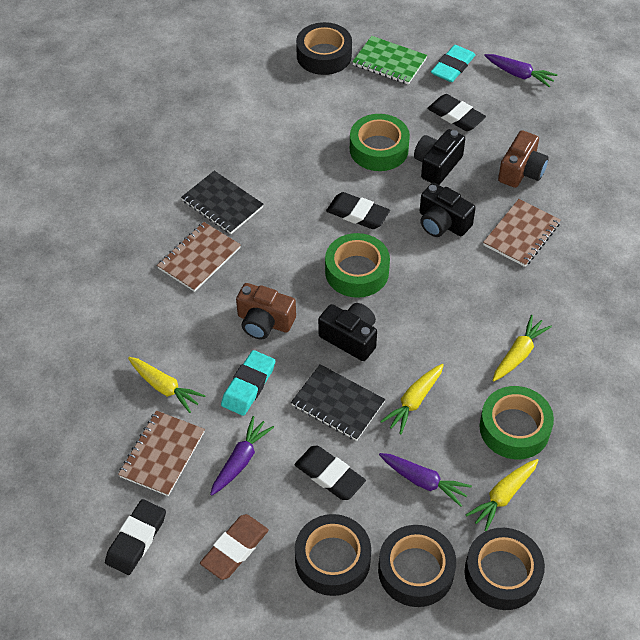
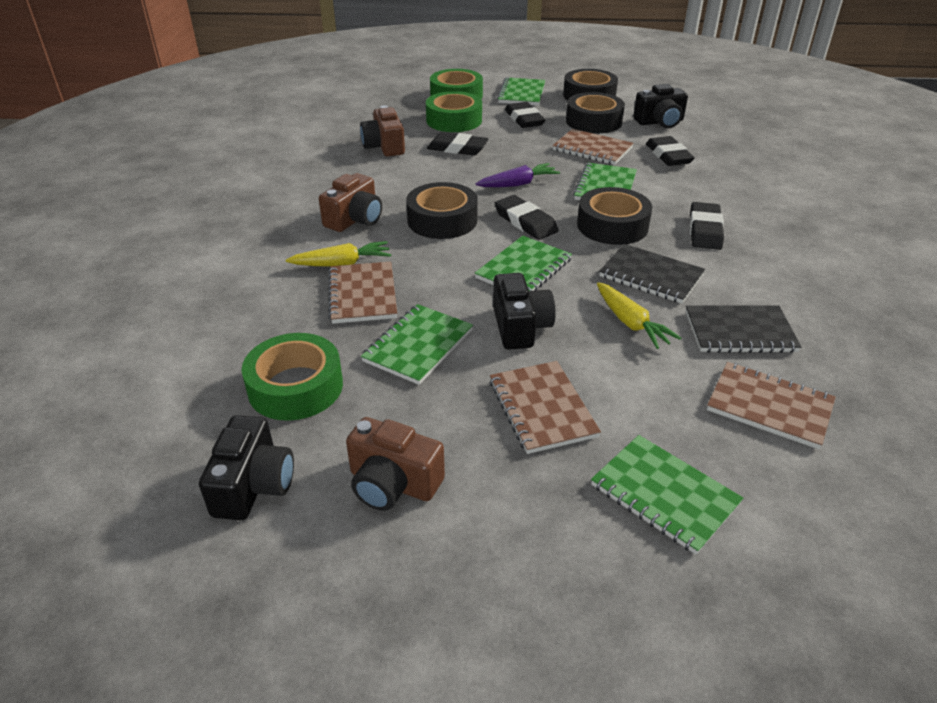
black eraser: 4 -> 5
brown camera: 2 -> 3
brown eraser: 1 -> 0
brown notebook: 3 -> 4
green notebook: 1 -> 5
purple carrot: 3 -> 1
turquoise eraser: 2 -> 0
yellow carrot: 4 -> 2

